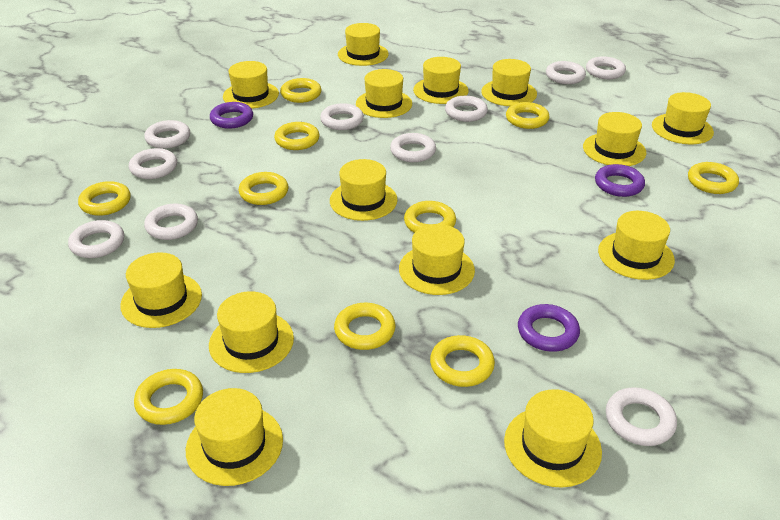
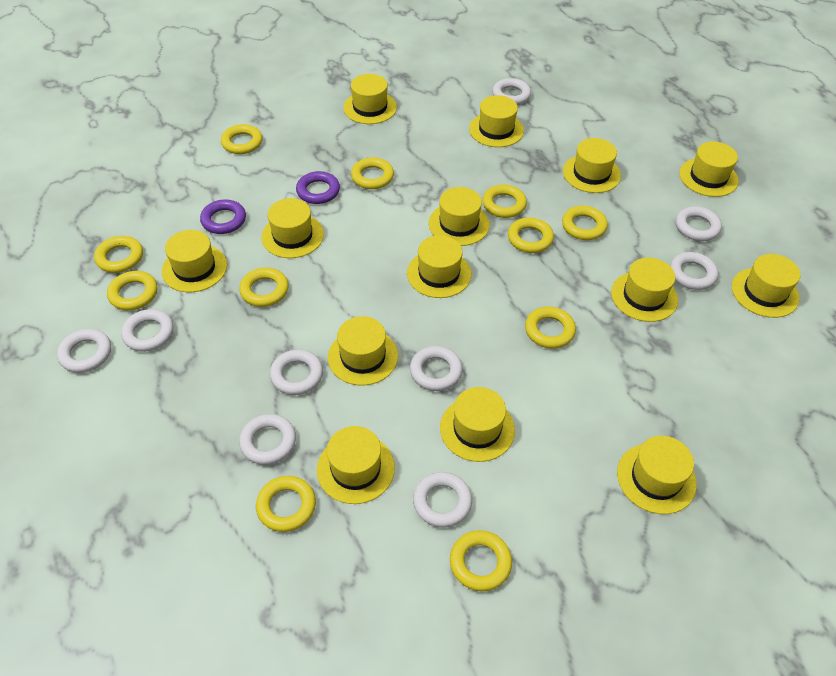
purple ring: 3 -> 2
white ring: 10 -> 9
yellow ring: 10 -> 11

